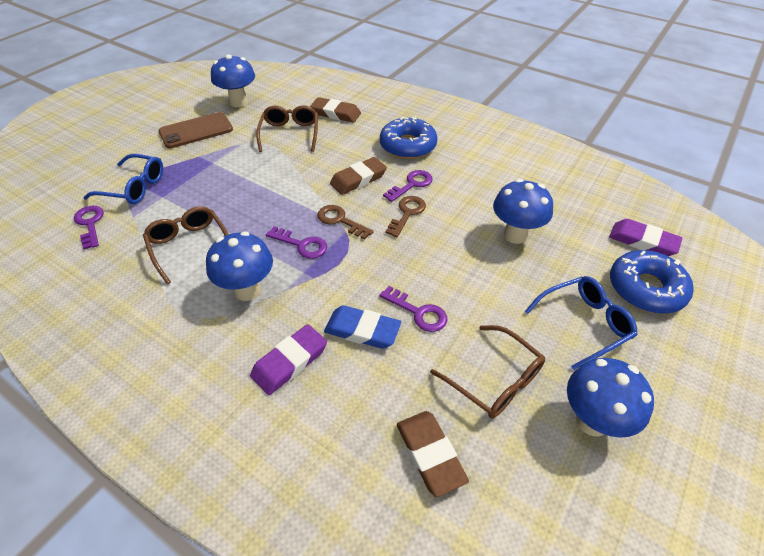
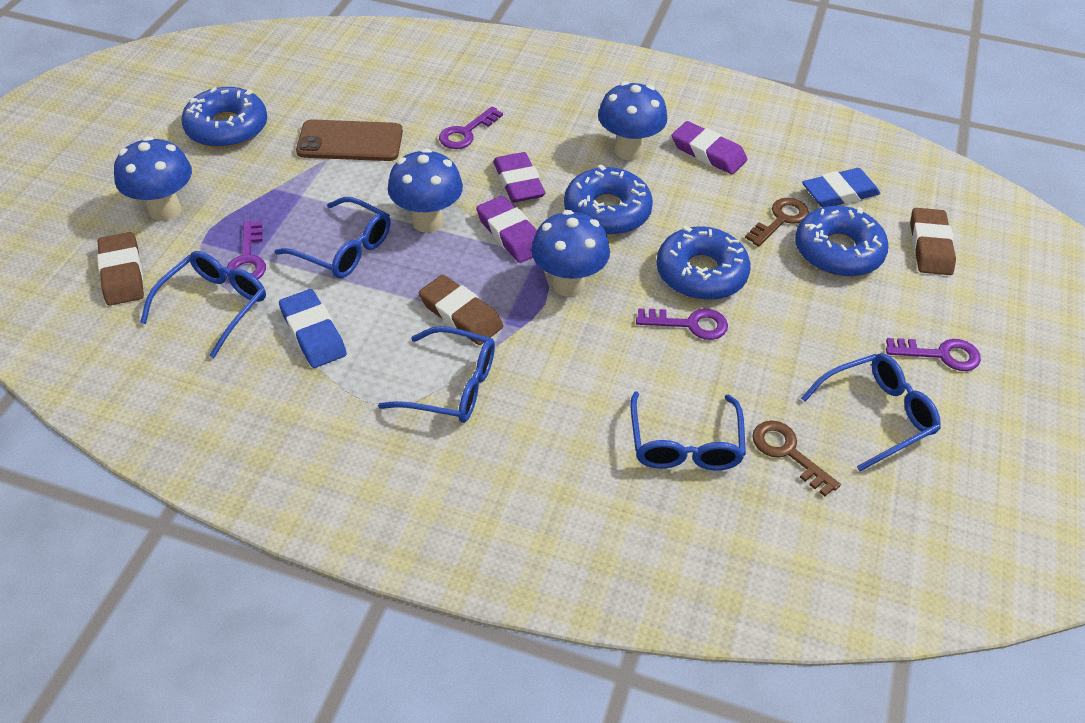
blue donut: 2 -> 4
blue eraser: 1 -> 2
blue glasses: 2 -> 5
brown glasses: 3 -> 0
purple eraser: 2 -> 3

